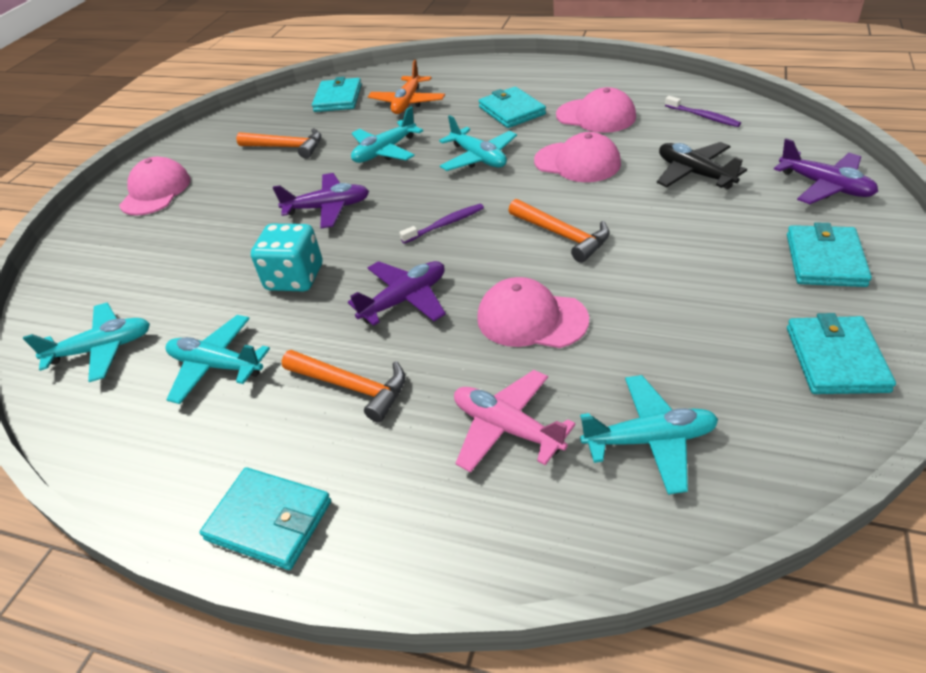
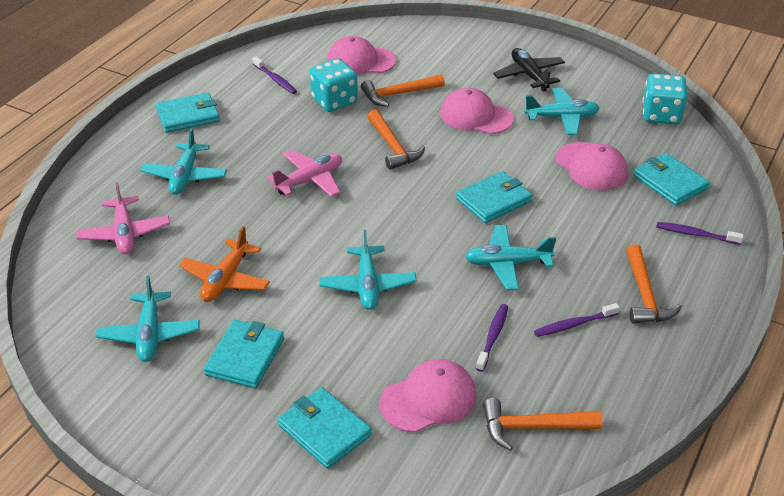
orange hammer: 3 -> 4
pink plane: 1 -> 2
purple plane: 3 -> 0
purple toothbrush: 2 -> 4
turquoise dice: 1 -> 2

